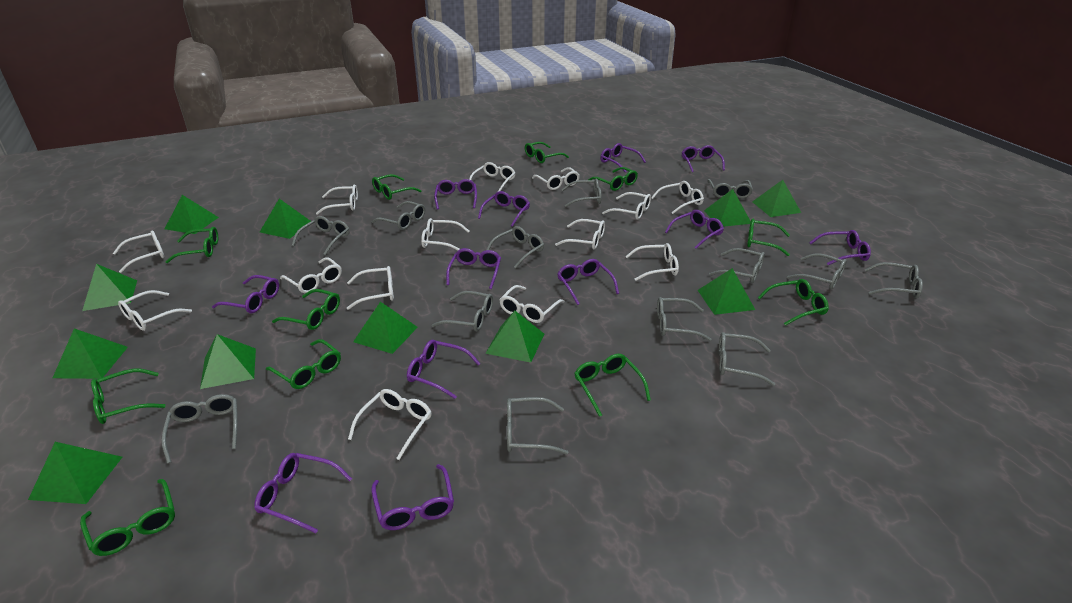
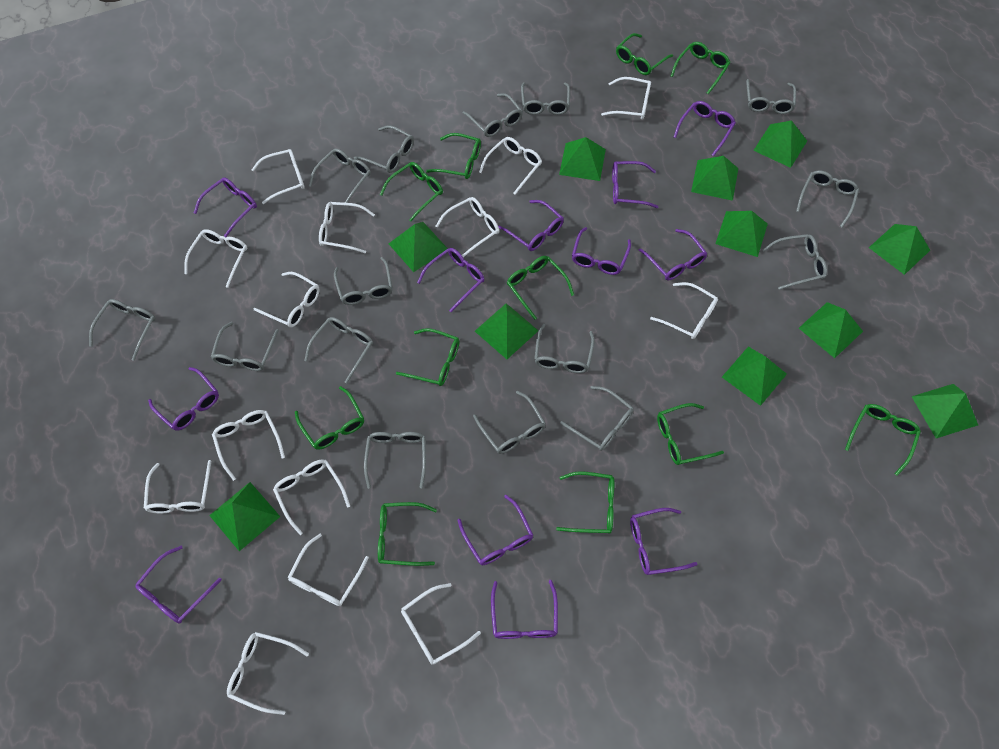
grey glasses: 13 -> 15

